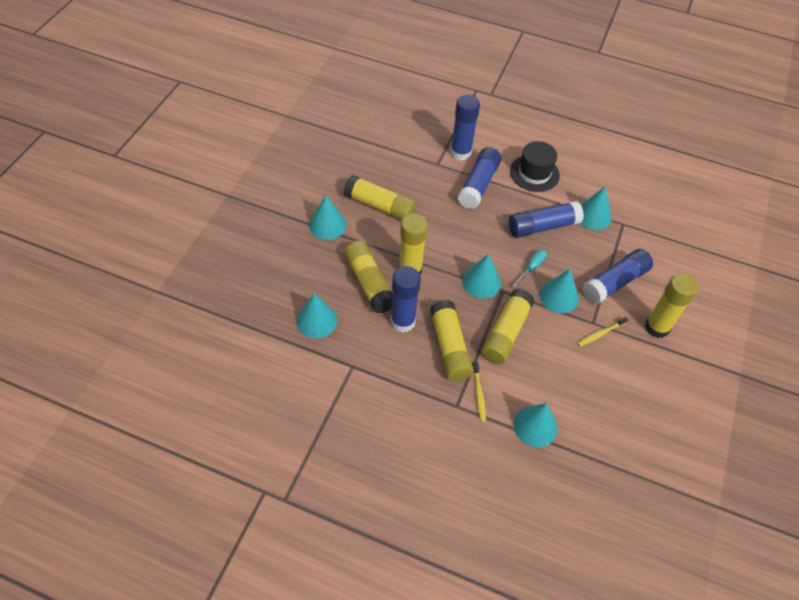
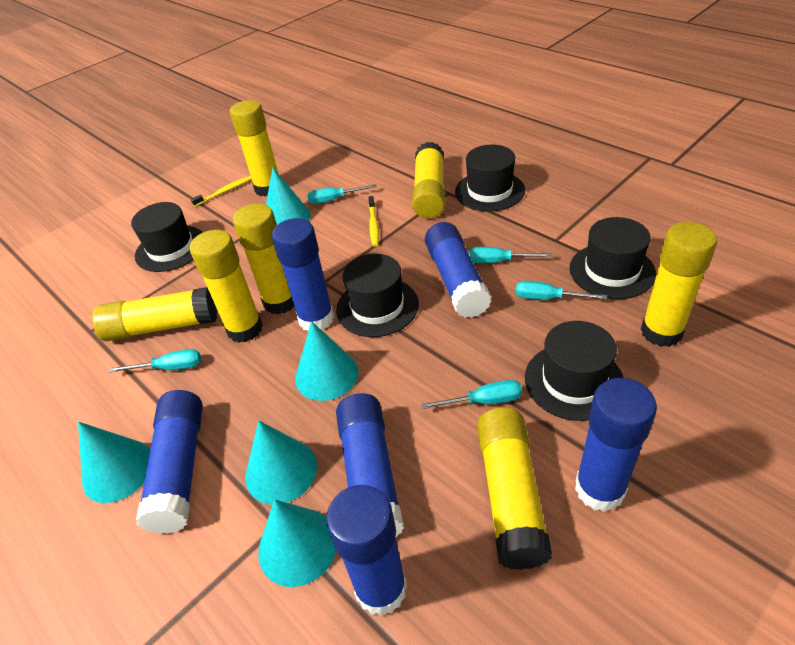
black hat: 1 -> 5
blue glue stick: 5 -> 6
turquoise cone: 6 -> 5
turquoise screwdriver: 1 -> 5
yellow glue stick: 6 -> 7

